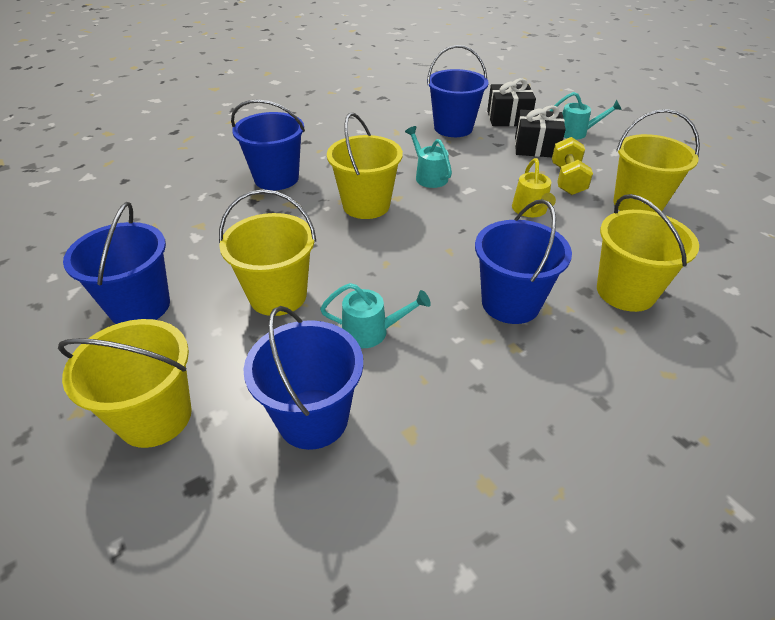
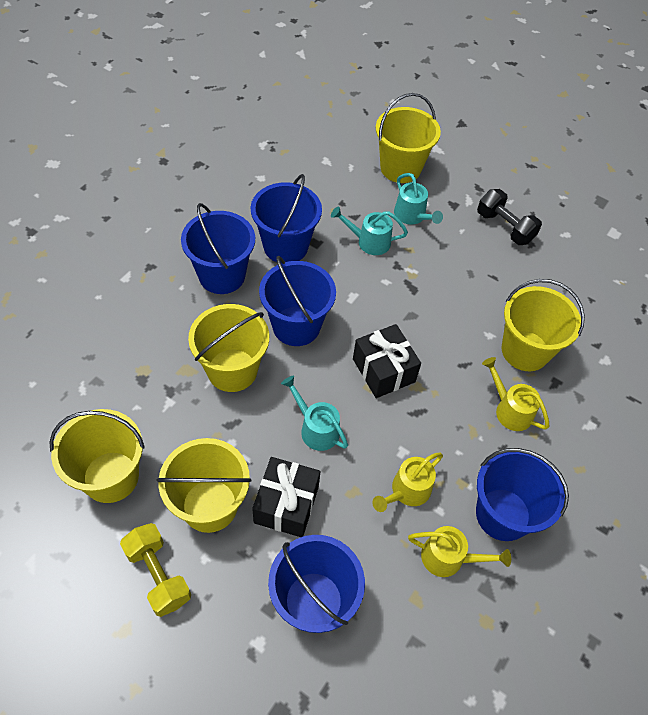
black dumbbell: 0 -> 1
yellow watering can: 1 -> 3

